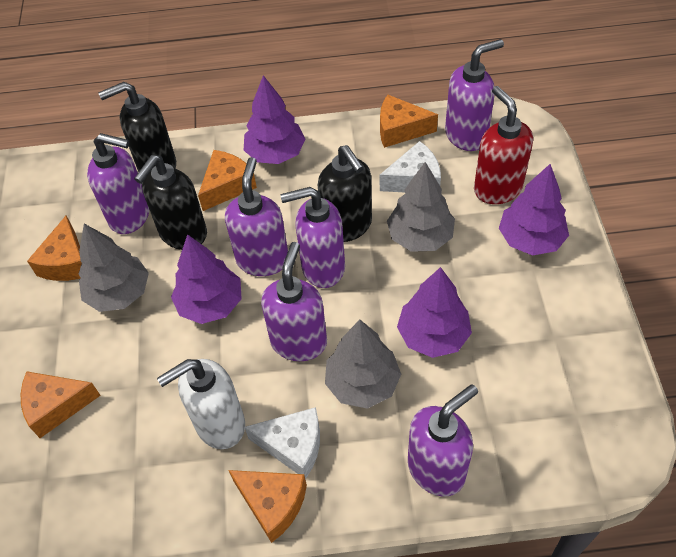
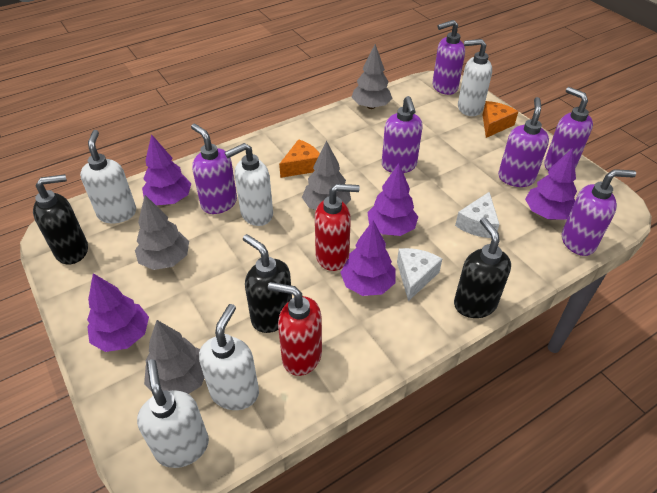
grey tree: 3 -> 4
orange cheese: 5 -> 2
purple tree: 4 -> 5
red soap dispenser: 1 -> 2
white soap dispenser: 1 -> 5

